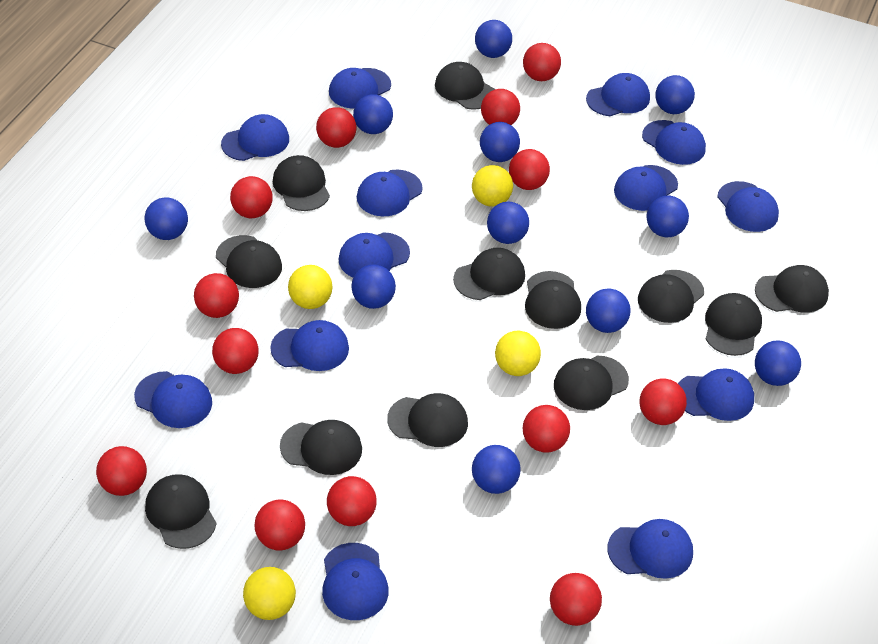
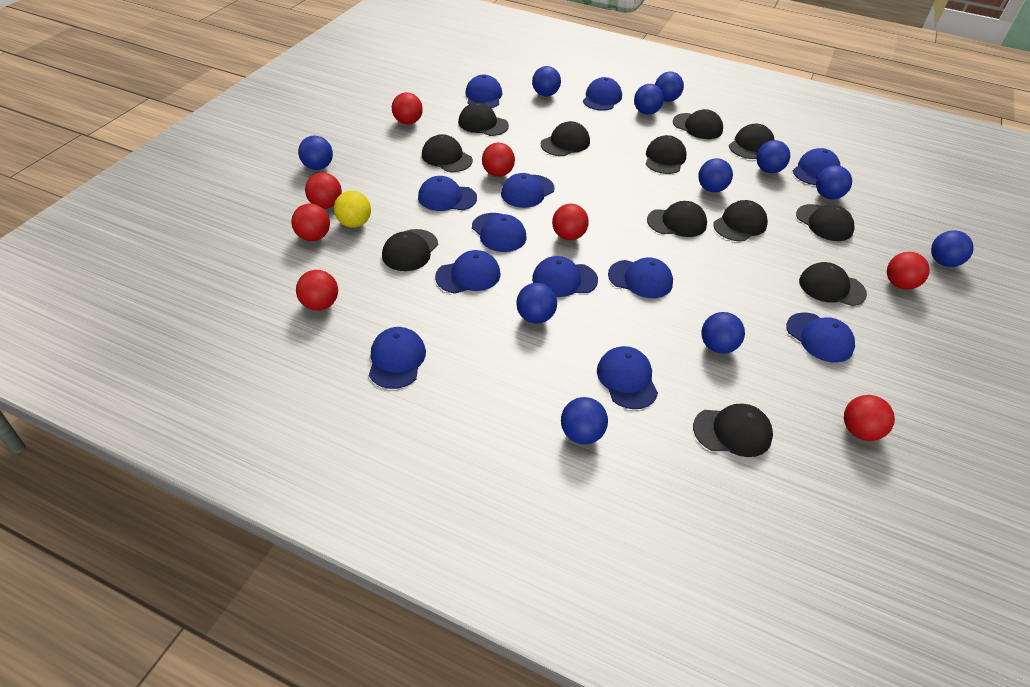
blue cap: 13 -> 12
red ball: 13 -> 8
yellow ball: 4 -> 1

